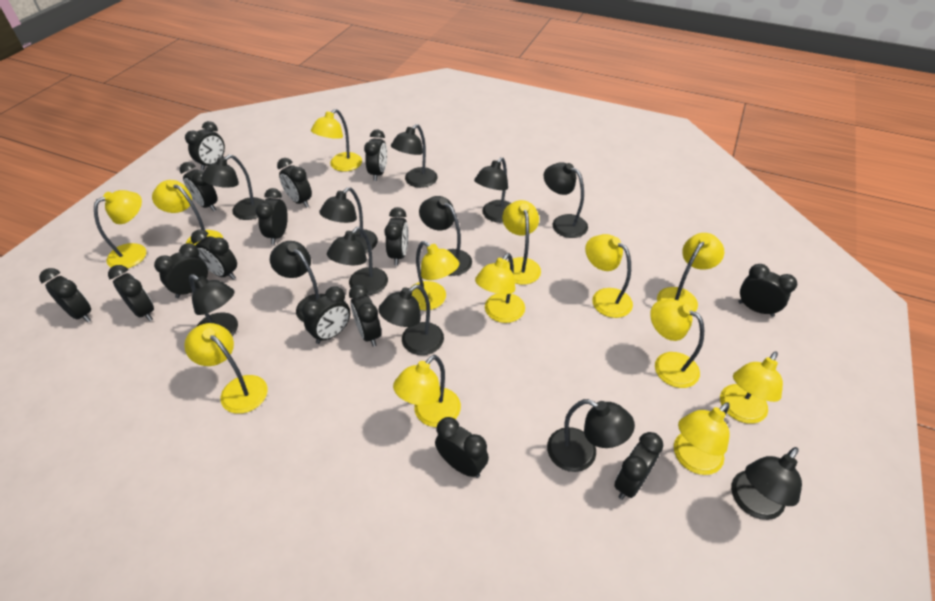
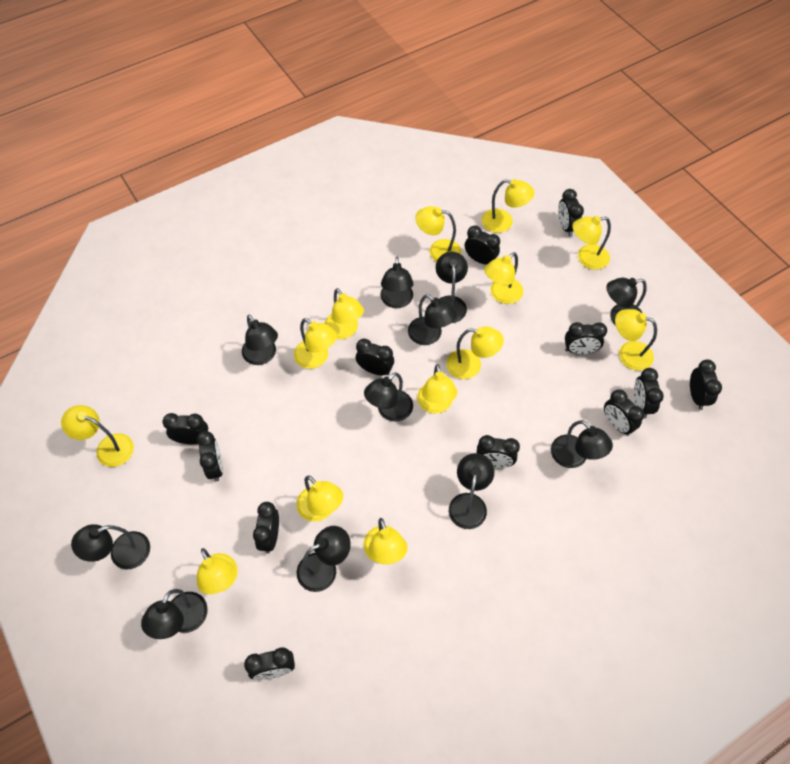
black clock: 15 -> 12
black lamp: 12 -> 11

